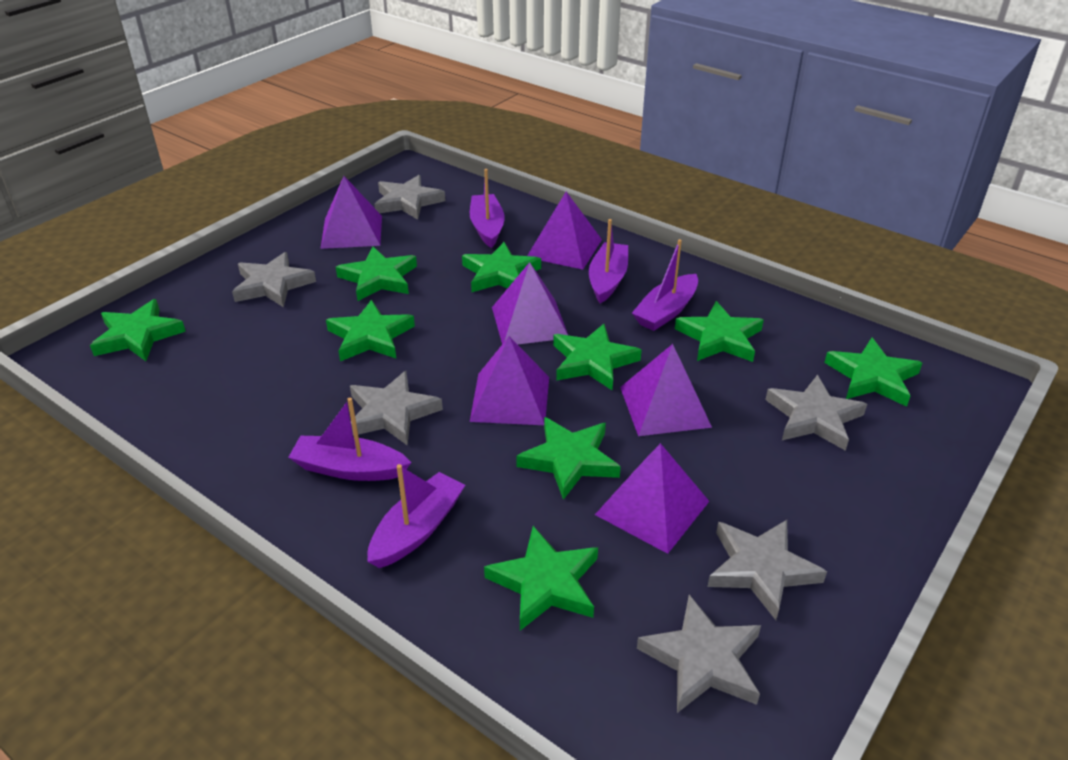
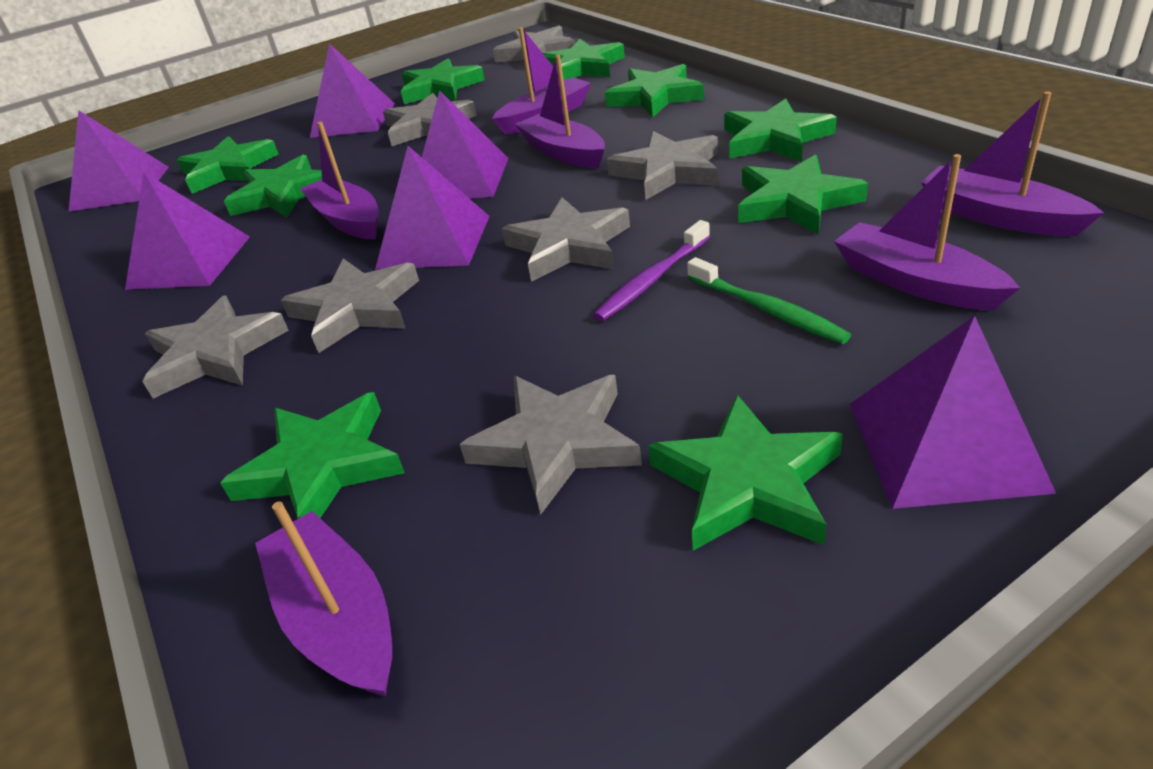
green toothbrush: 0 -> 1
grey star: 6 -> 7
purple boat: 5 -> 6
purple toothbrush: 0 -> 1

